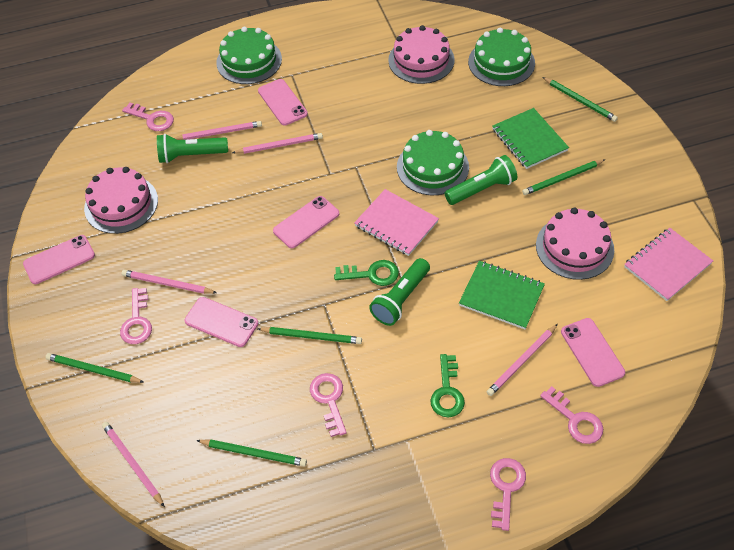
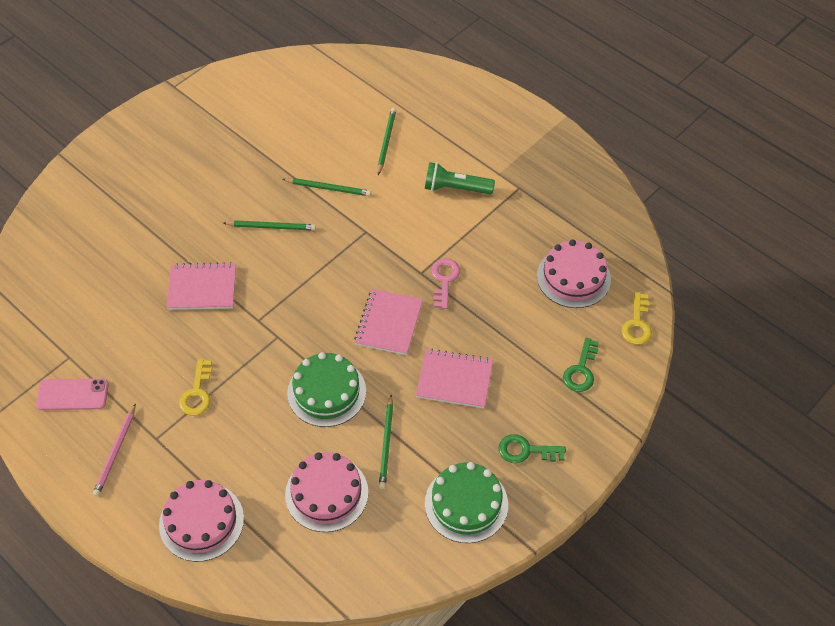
green cake: 3 -> 2
green flashlight: 3 -> 1
green notebook: 2 -> 0
green pencil: 5 -> 4
pink key: 5 -> 1
pink notebook: 2 -> 3
pink pencil: 5 -> 1
pink phone: 5 -> 1
yellow key: 0 -> 2

